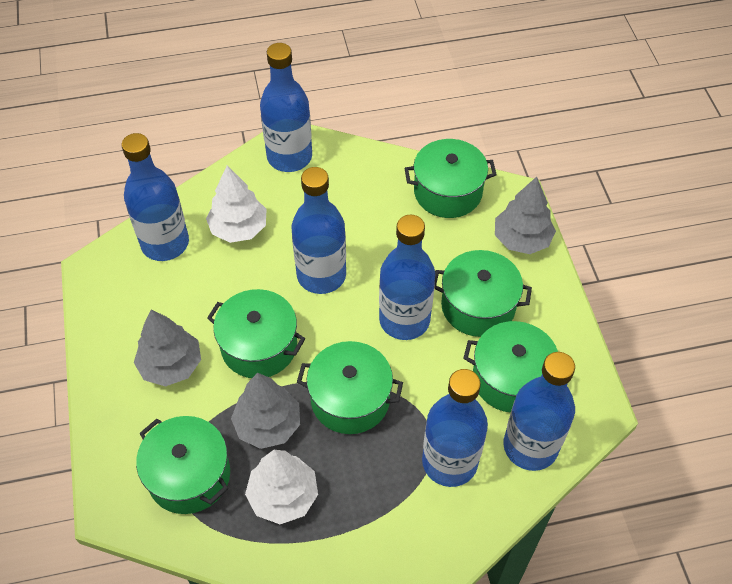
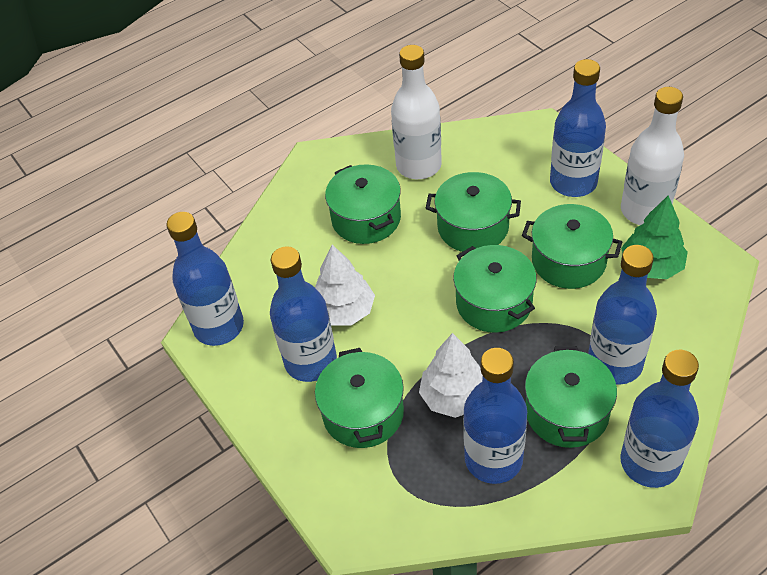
green tree: 0 -> 1
grey tree: 3 -> 0
white bottle: 0 -> 2

